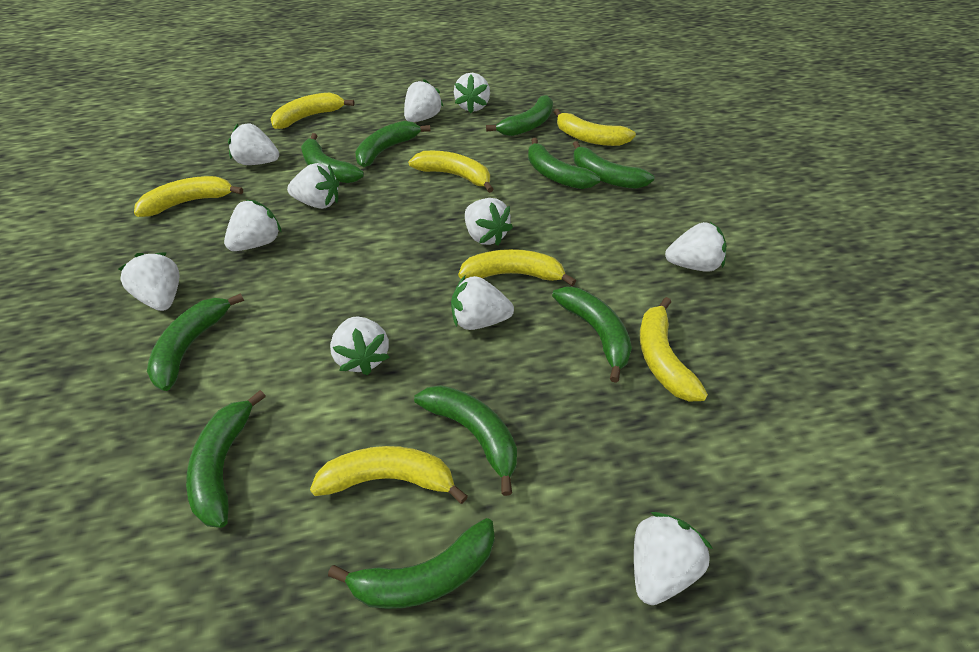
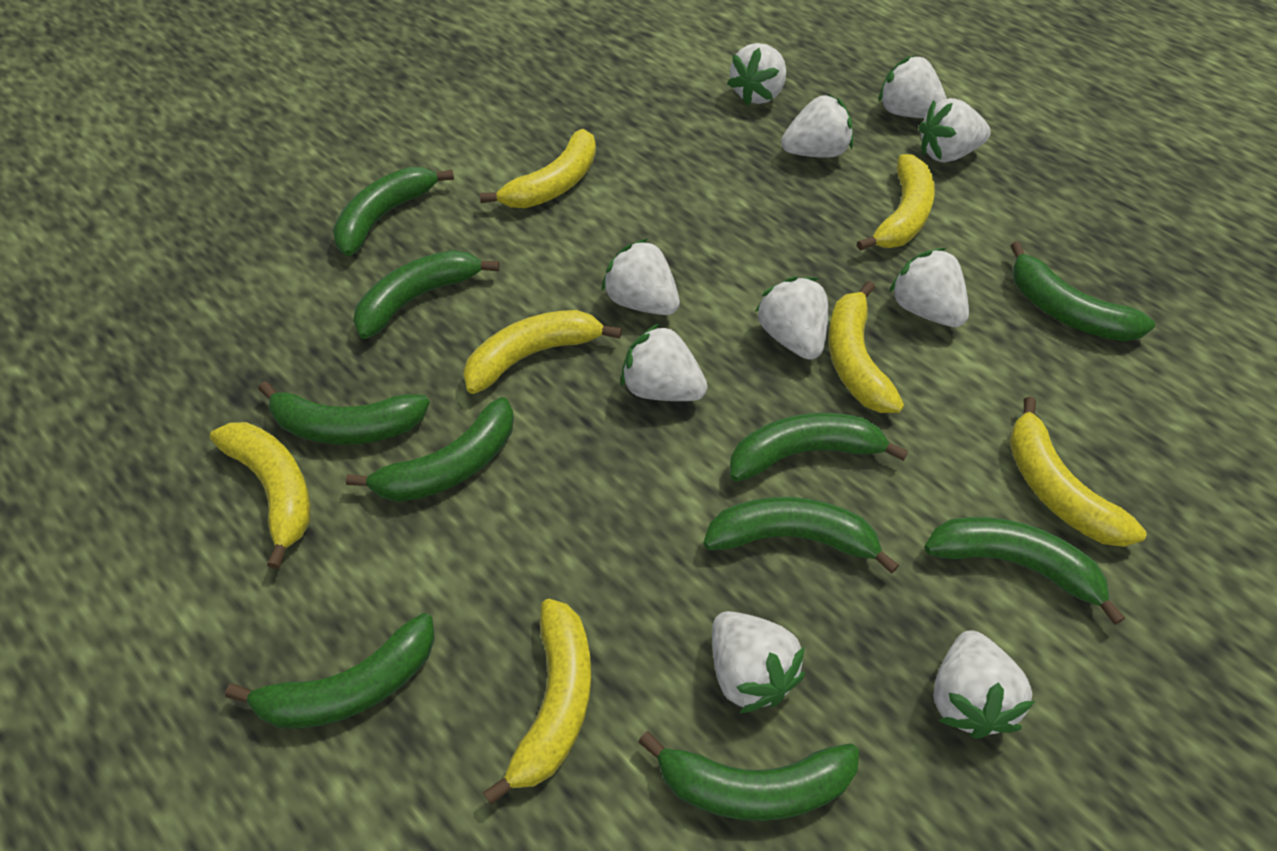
white strawberry: 11 -> 10

